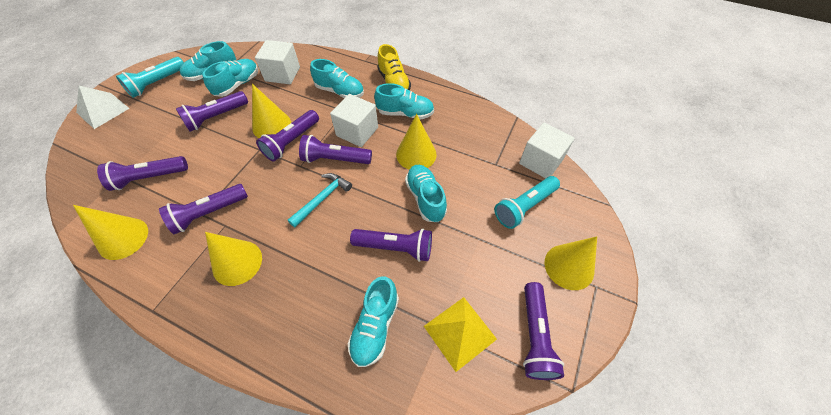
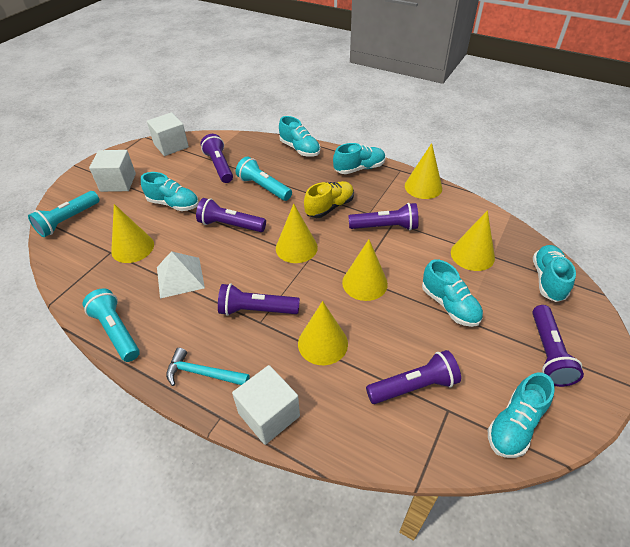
purple flashlight: 7 -> 6
turquoise flashlight: 2 -> 3
yellow cone: 5 -> 6
yellow pyramid: 1 -> 0

